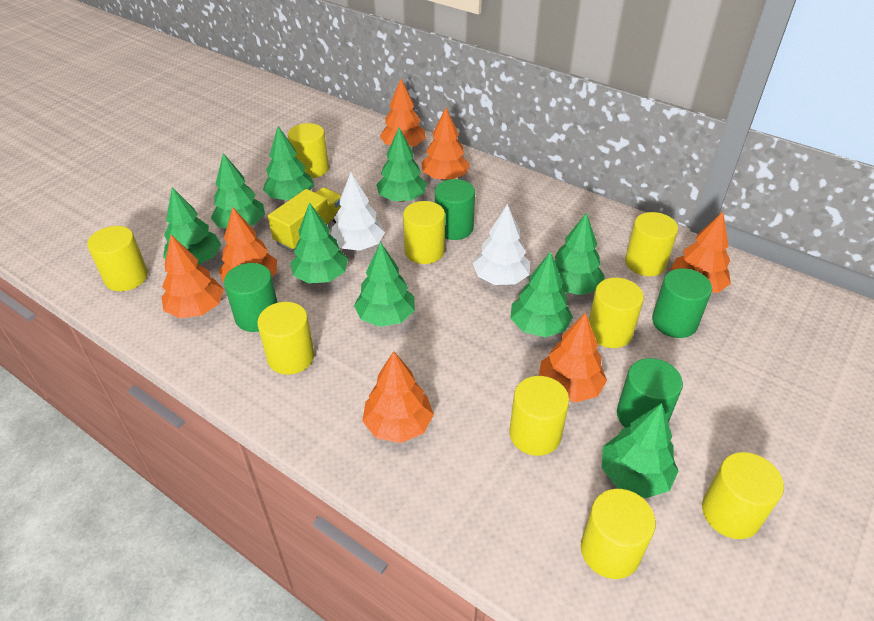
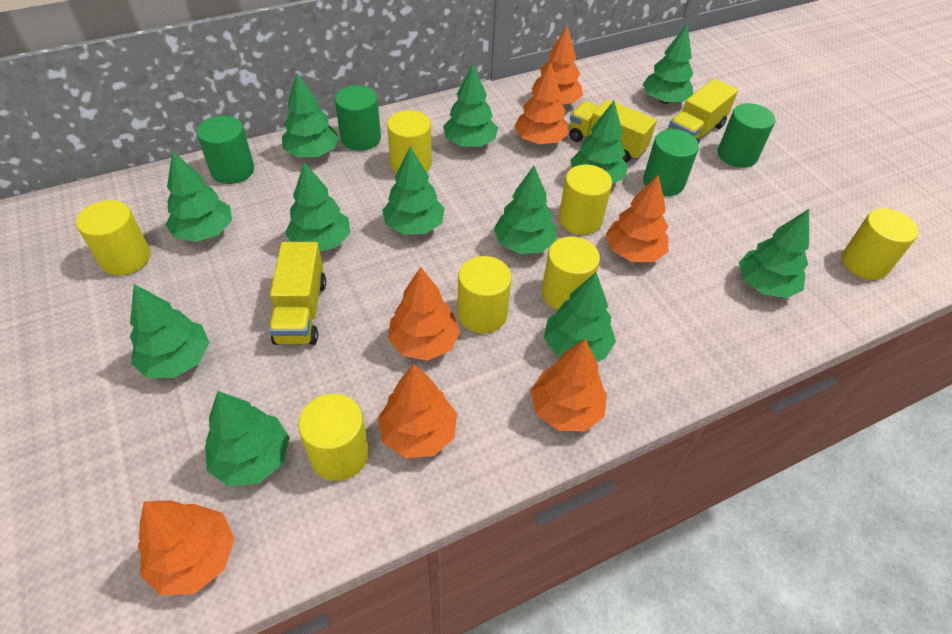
green tree: 9 -> 12
white tree: 2 -> 0
yellow cylinder: 9 -> 7
yellow truck: 1 -> 3

